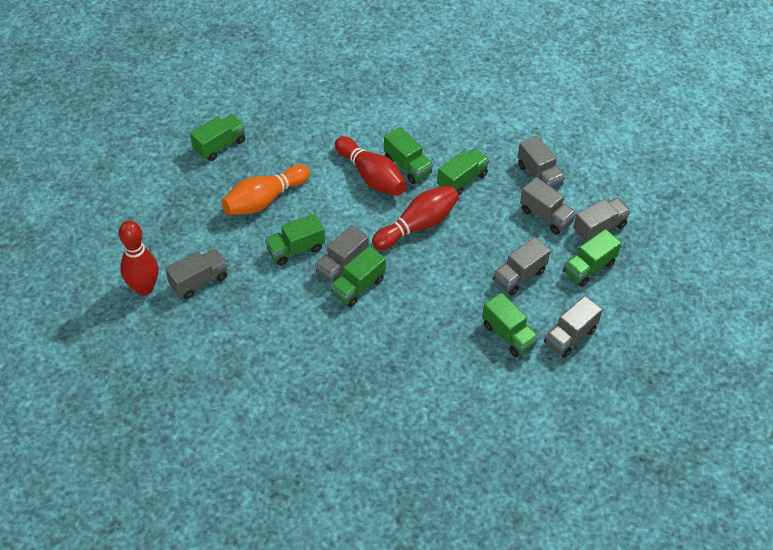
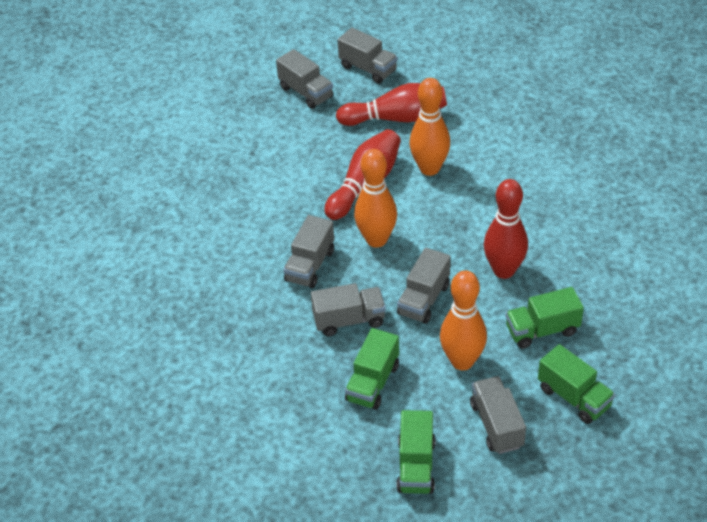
green truck: 7 -> 4
grey truck: 7 -> 6
orange bowling pin: 1 -> 3

